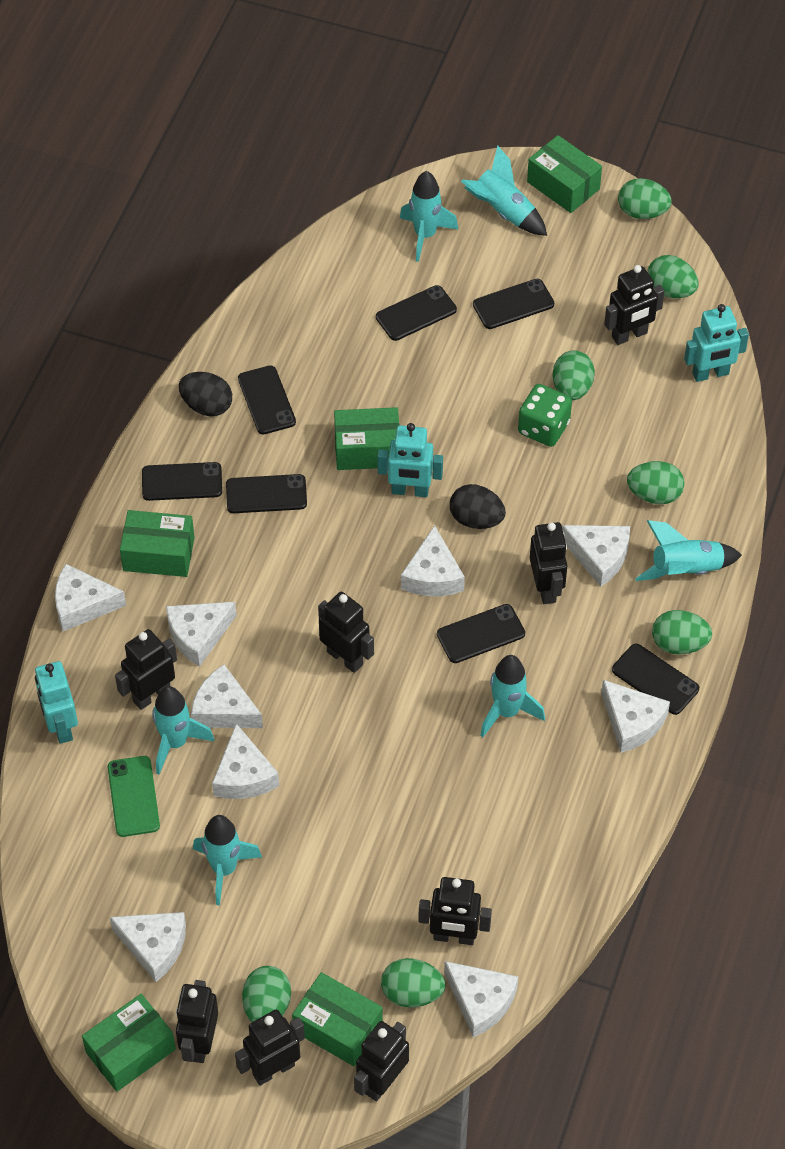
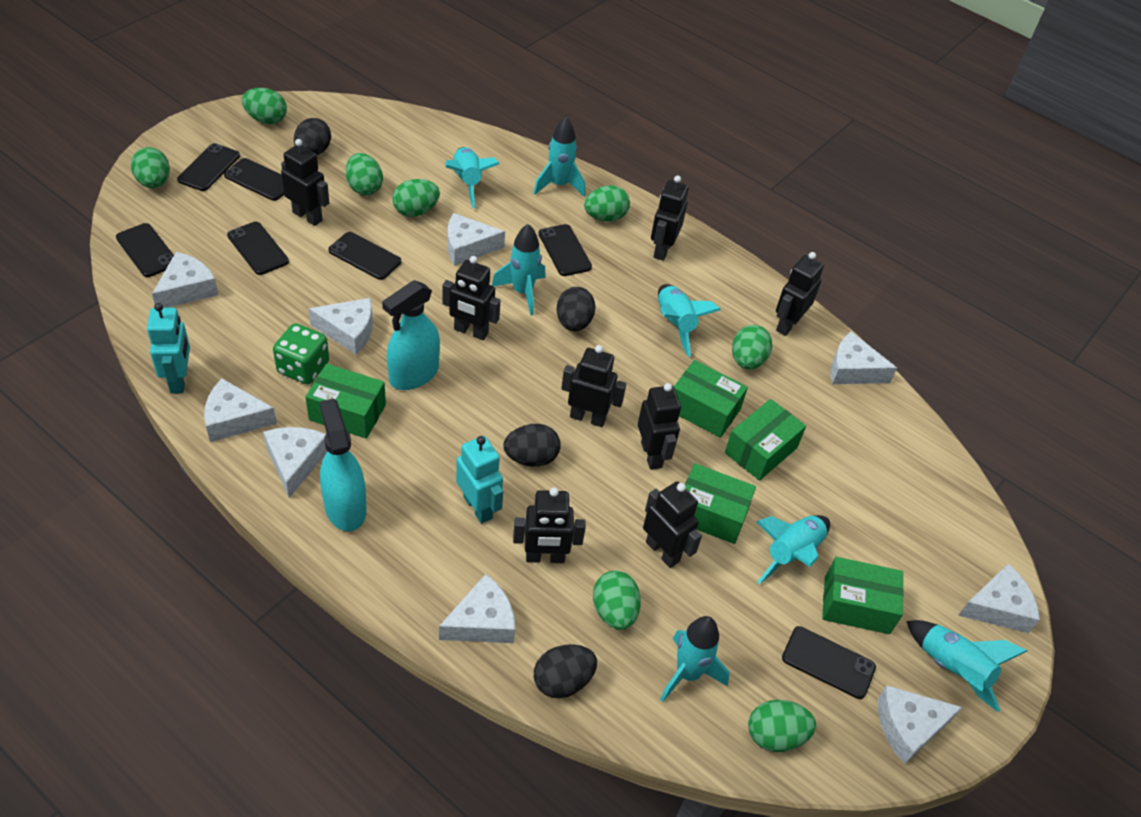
black egg: 2 -> 4
green egg: 7 -> 8
green phone: 1 -> 0
turquoise robot: 3 -> 2
turquoise rocket: 6 -> 7
turquoise spray bottle: 0 -> 2

